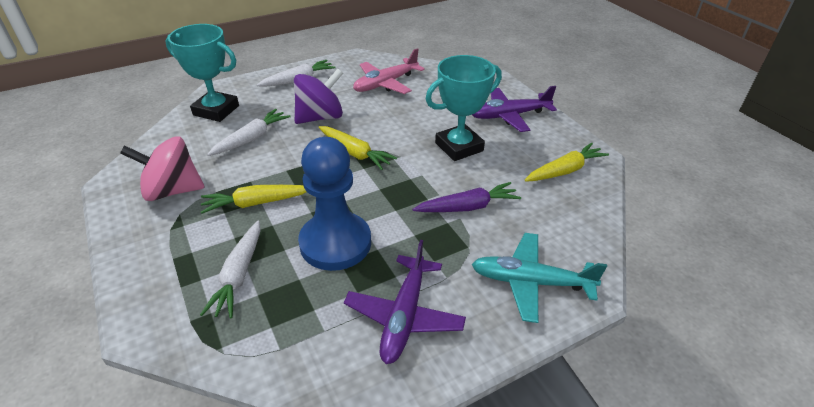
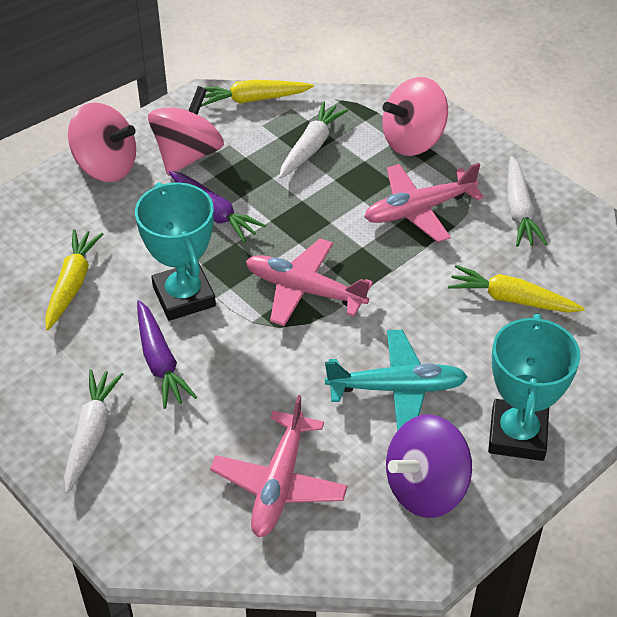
blue pawn: 1 -> 0
pink plane: 1 -> 3
pink spinning top: 1 -> 3
purple carrot: 1 -> 2
purple plane: 2 -> 0

